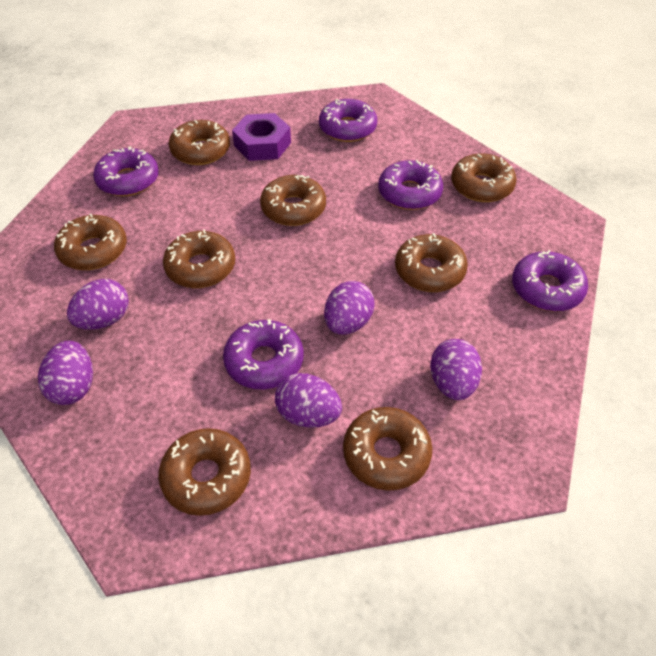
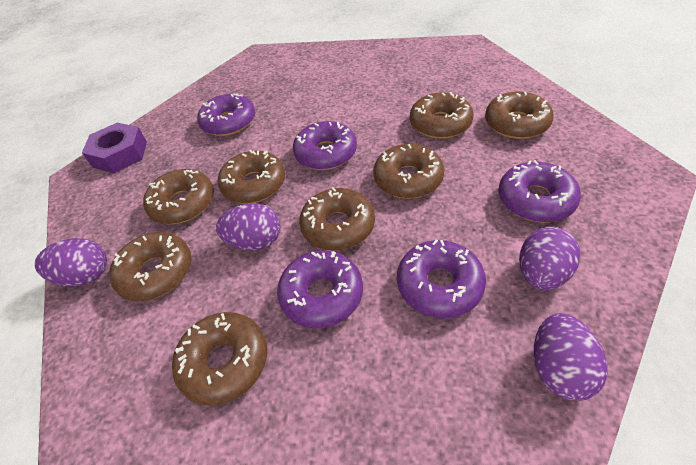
purple egg: 5 -> 4

